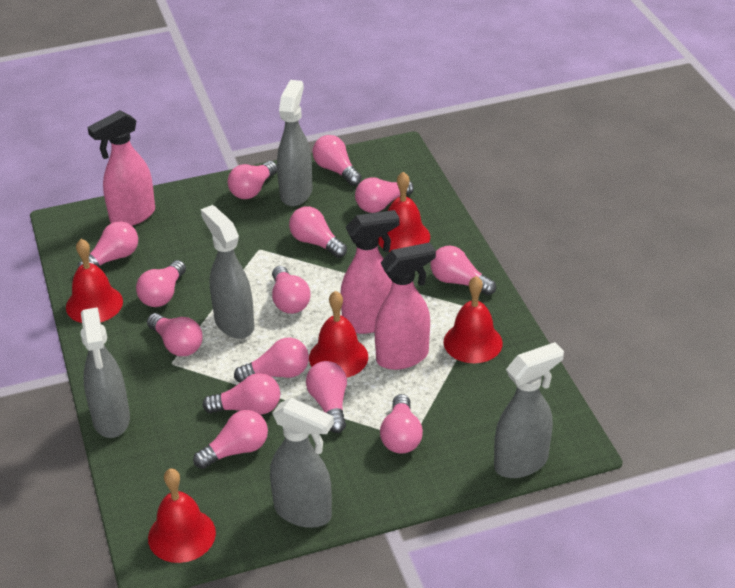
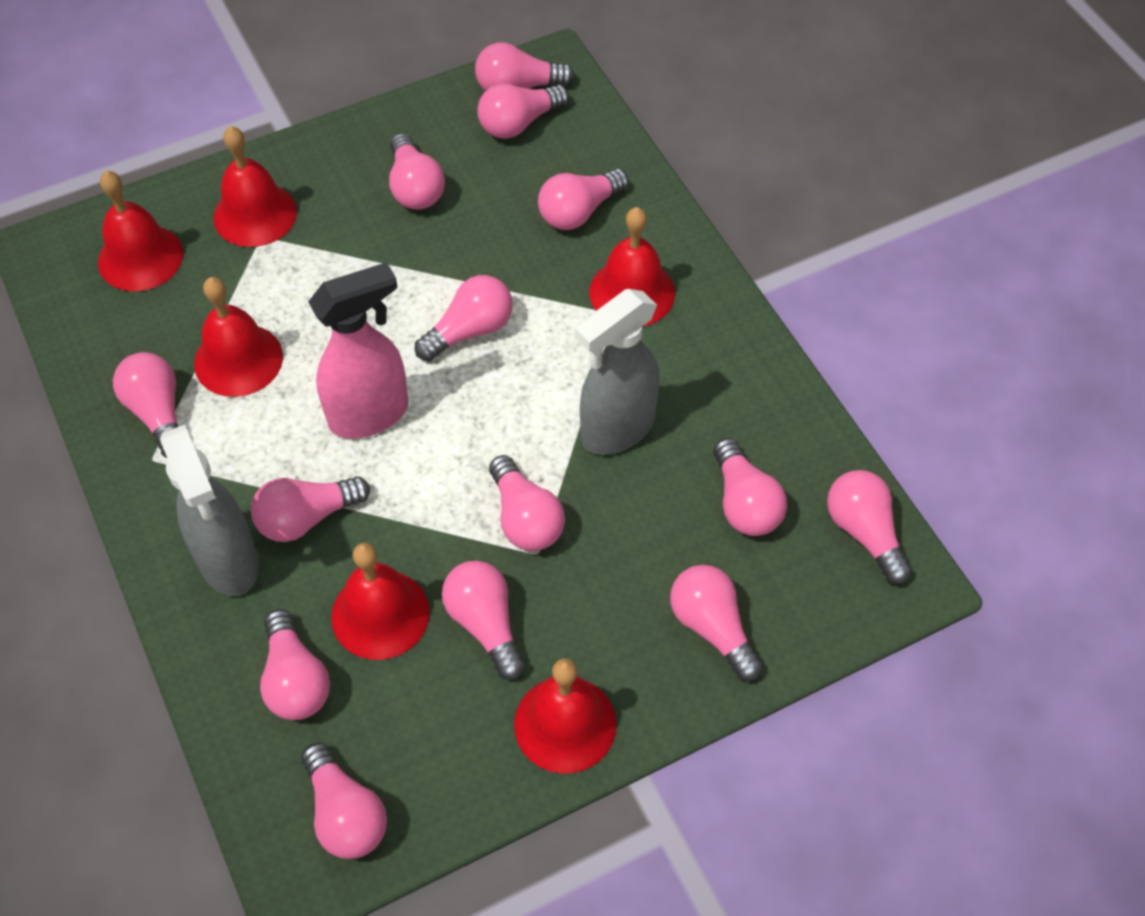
grey spray bottle: 5 -> 2
pink spray bottle: 3 -> 1
red bell: 5 -> 6

